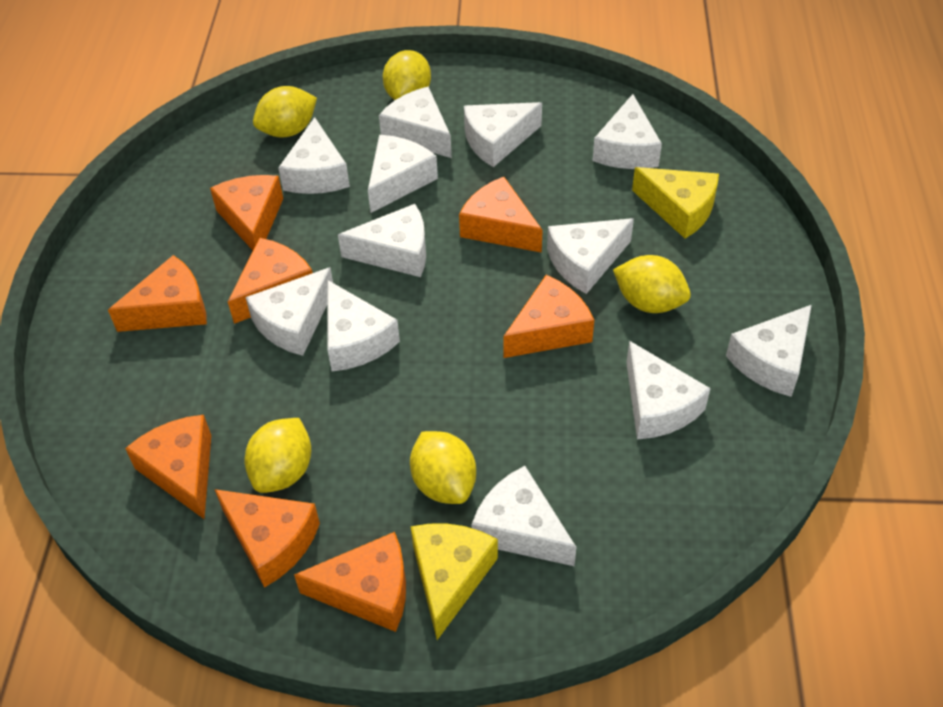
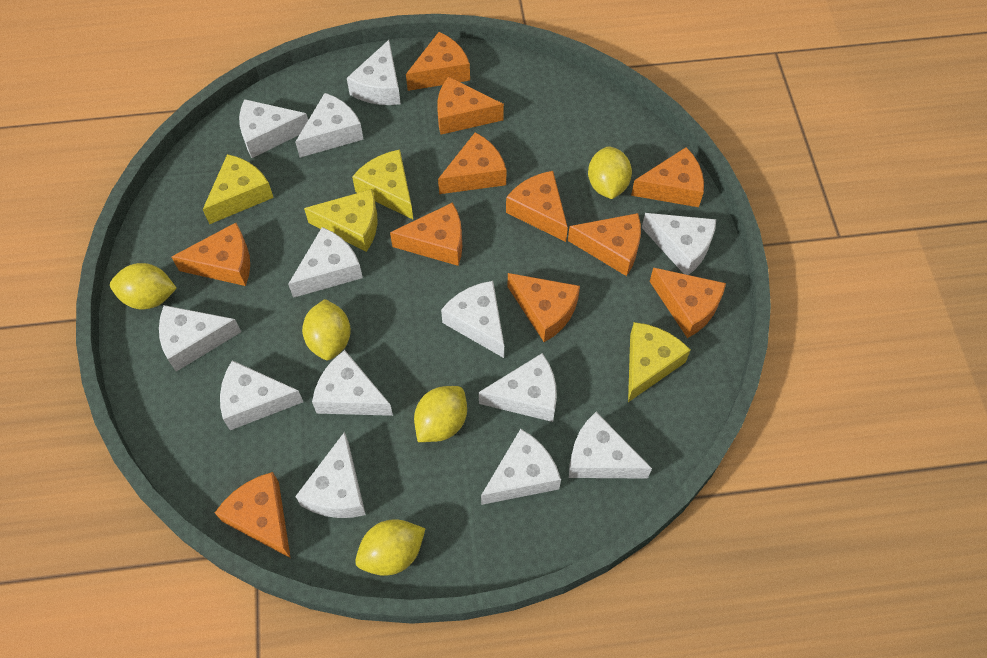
orange cheese: 8 -> 11
white cheese: 12 -> 13
yellow cheese: 2 -> 4

